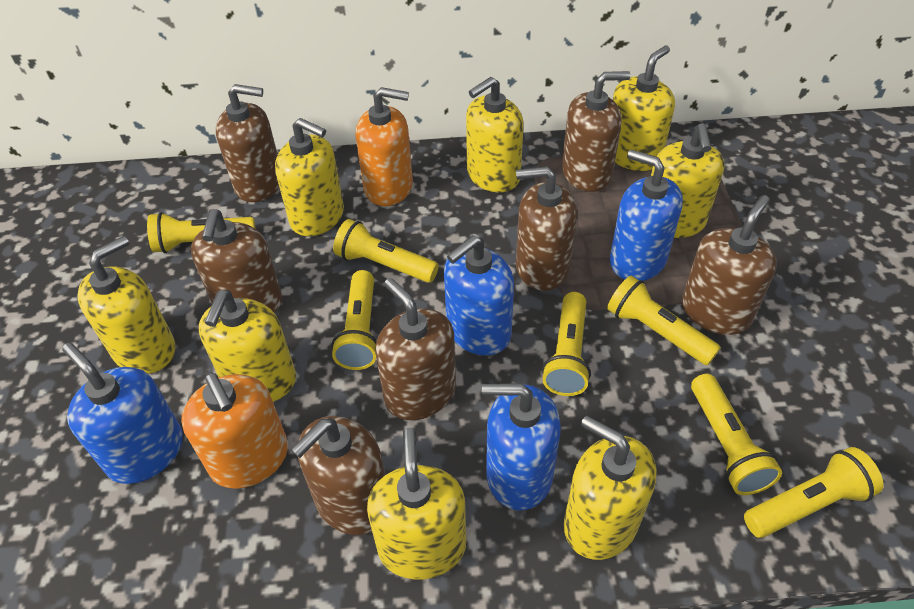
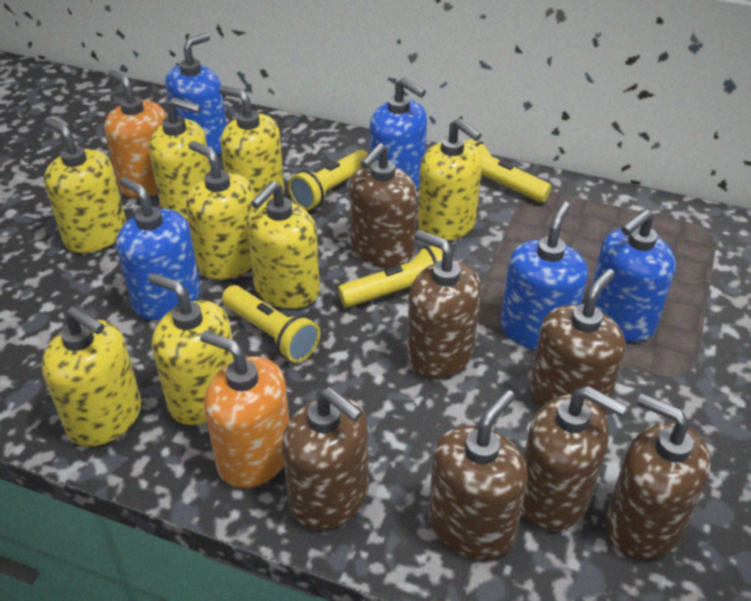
blue soap dispenser: 4 -> 5
yellow flashlight: 7 -> 4

